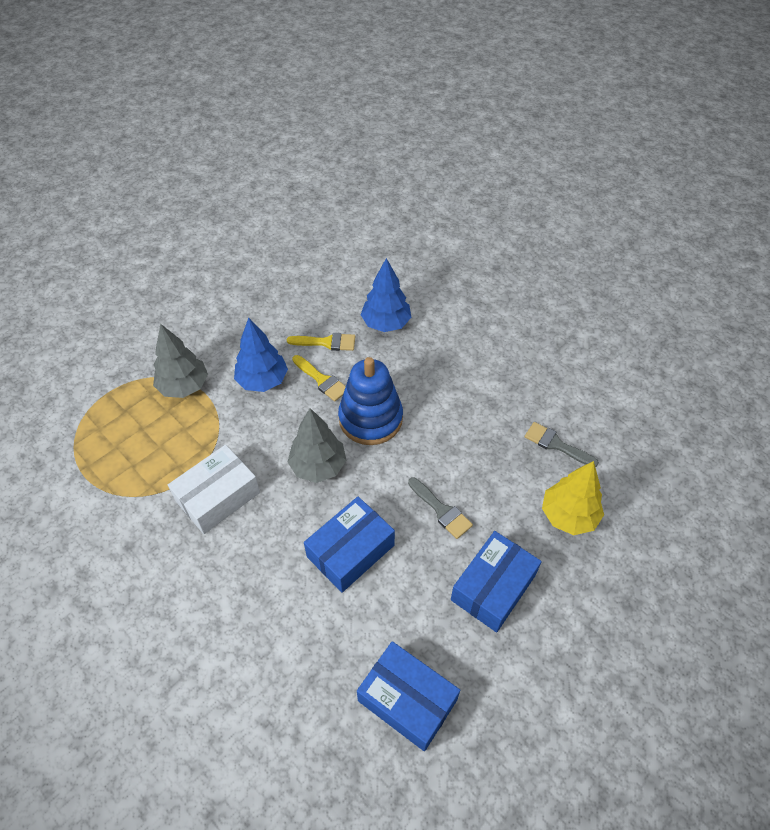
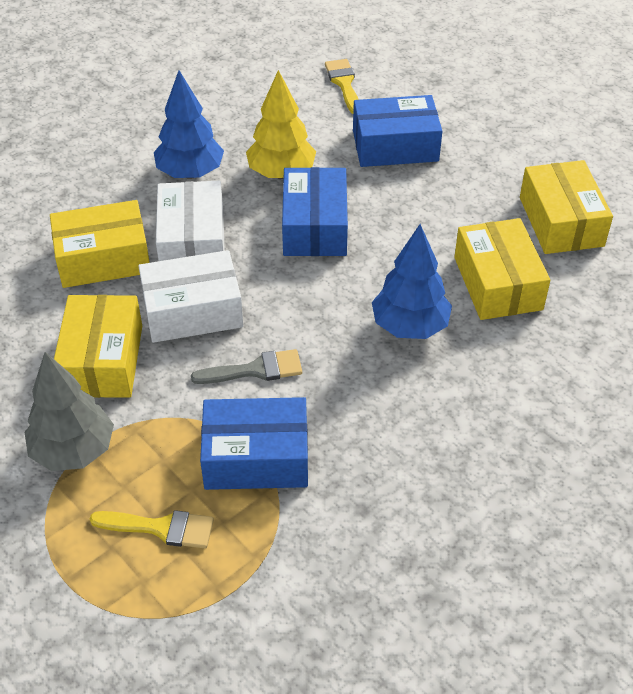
blue stacking toy: 1 -> 0
grey brush: 2 -> 1
grey tree: 2 -> 1
white box: 1 -> 2
yellow box: 0 -> 4

